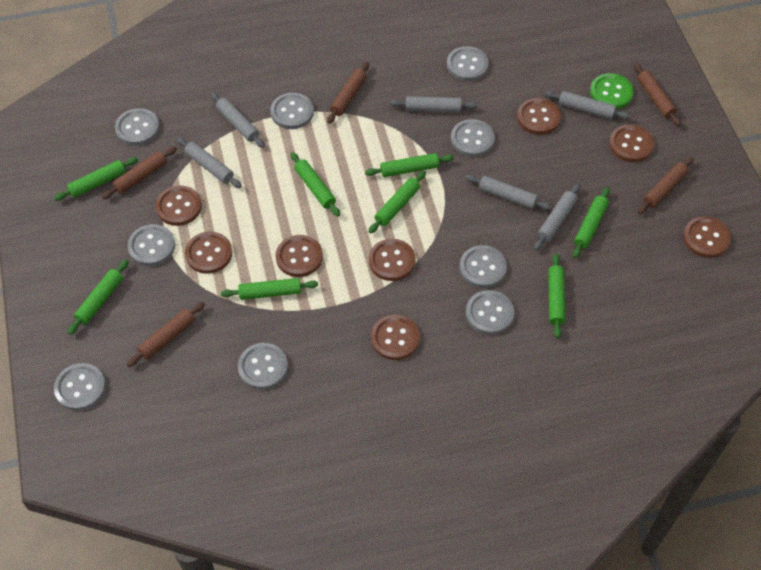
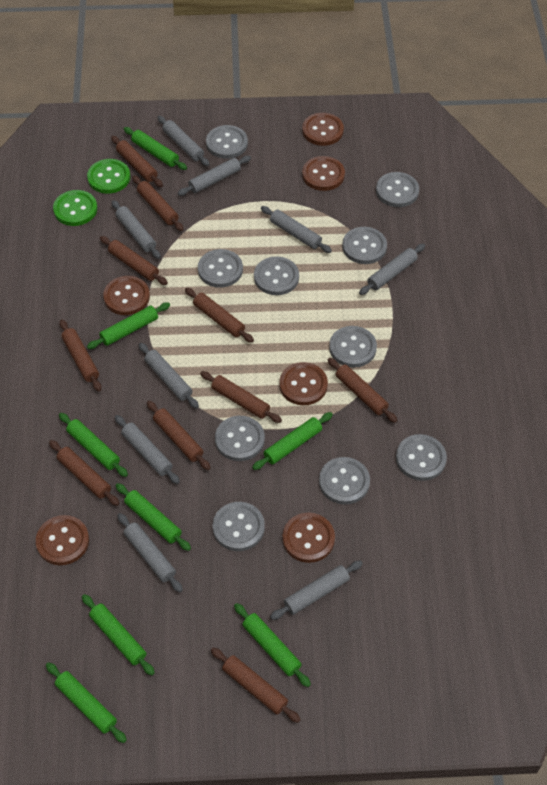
brown button: 8 -> 6
brown rolling pin: 5 -> 10
green button: 1 -> 2
grey button: 9 -> 10
grey rolling pin: 6 -> 9

